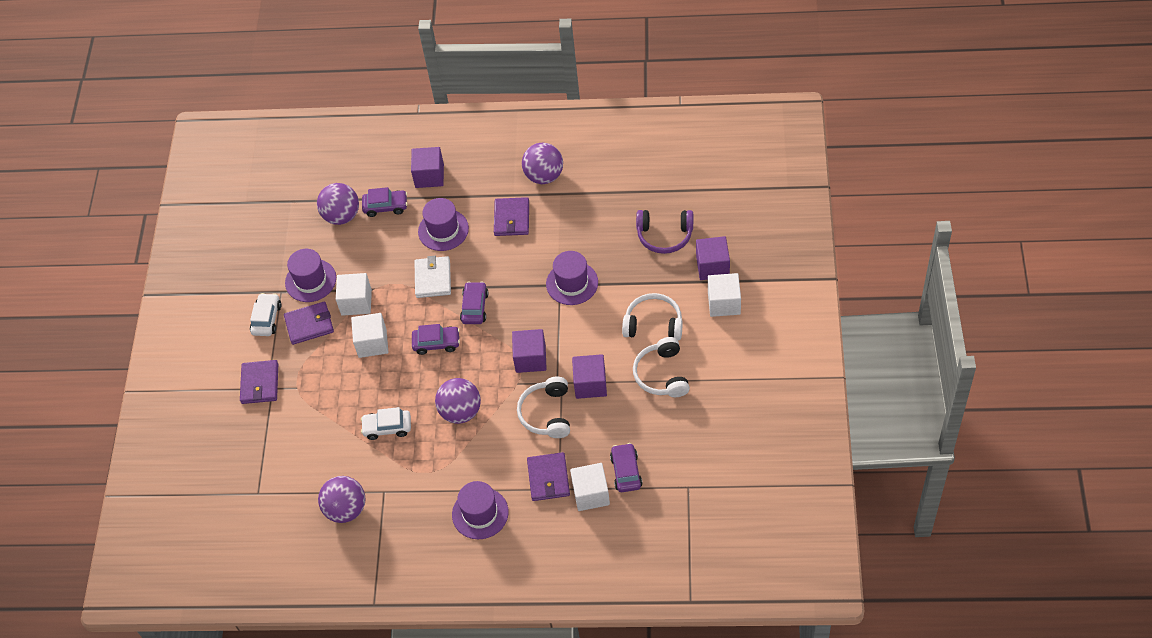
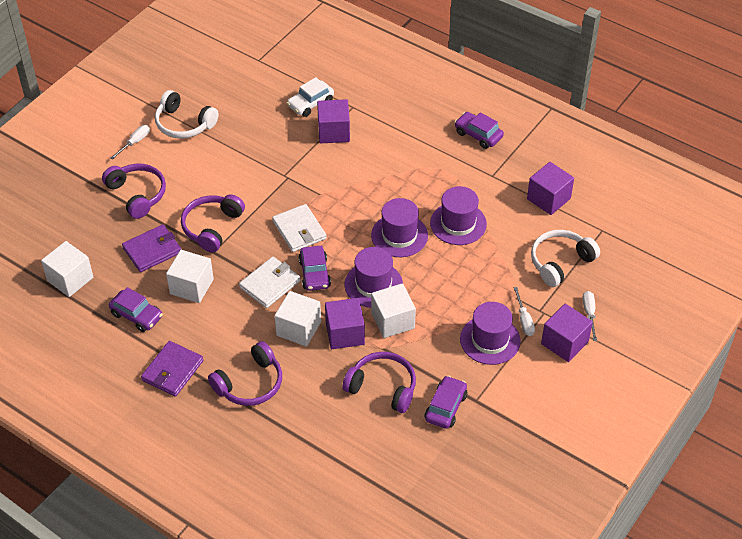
purple ball: 4 -> 0
purple headphones: 1 -> 4
purple wallet: 4 -> 2
white car: 2 -> 1
white headphones: 3 -> 2
white screwdriver: 0 -> 3
white wallet: 1 -> 2

